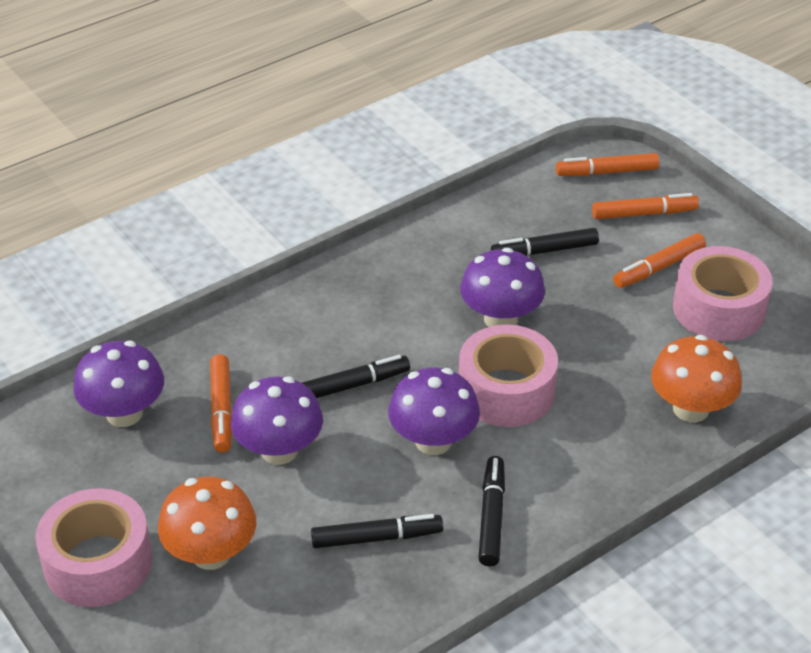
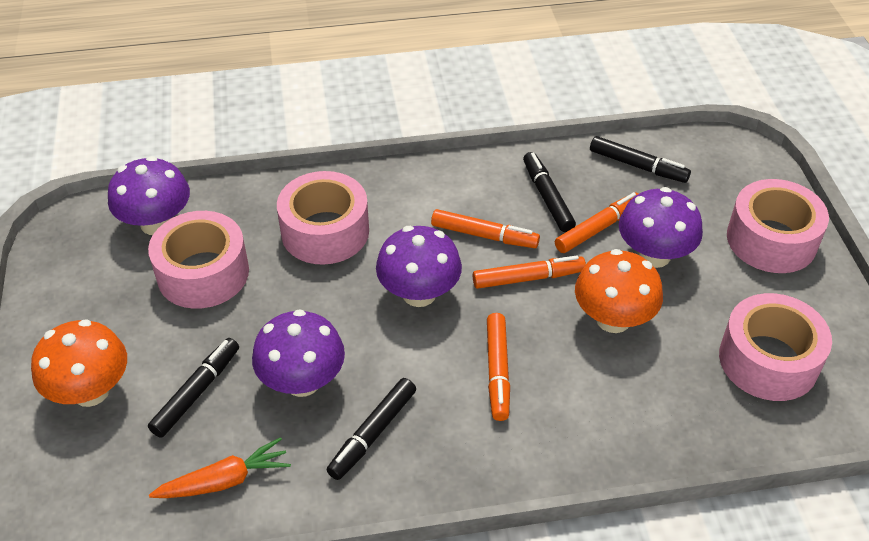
orange carrot: 0 -> 1
pink tape: 3 -> 4

